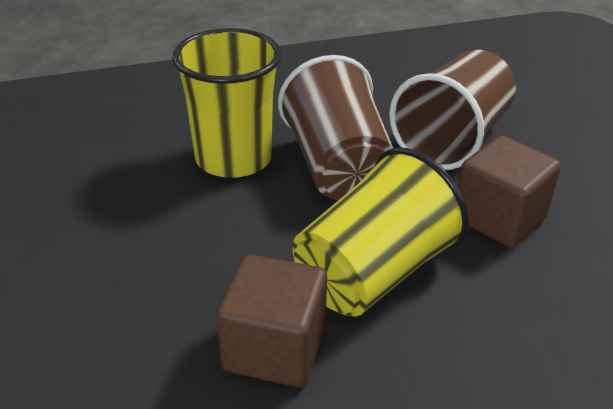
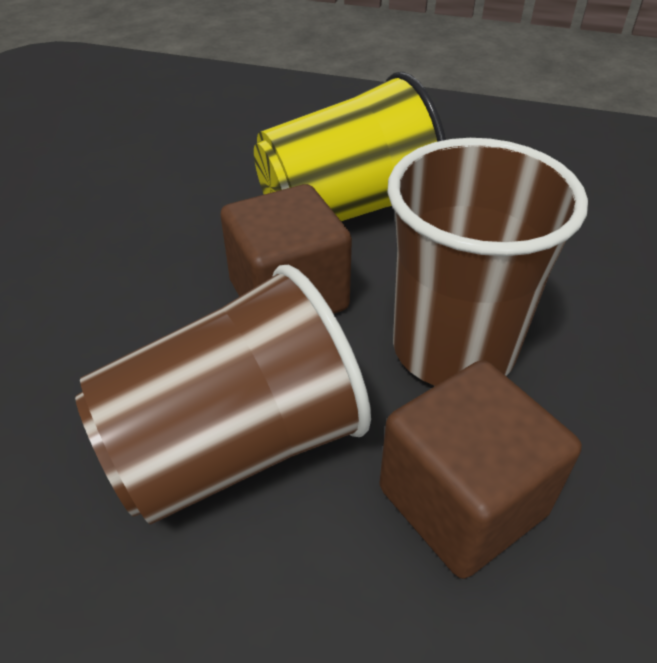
yellow cup: 2 -> 1

